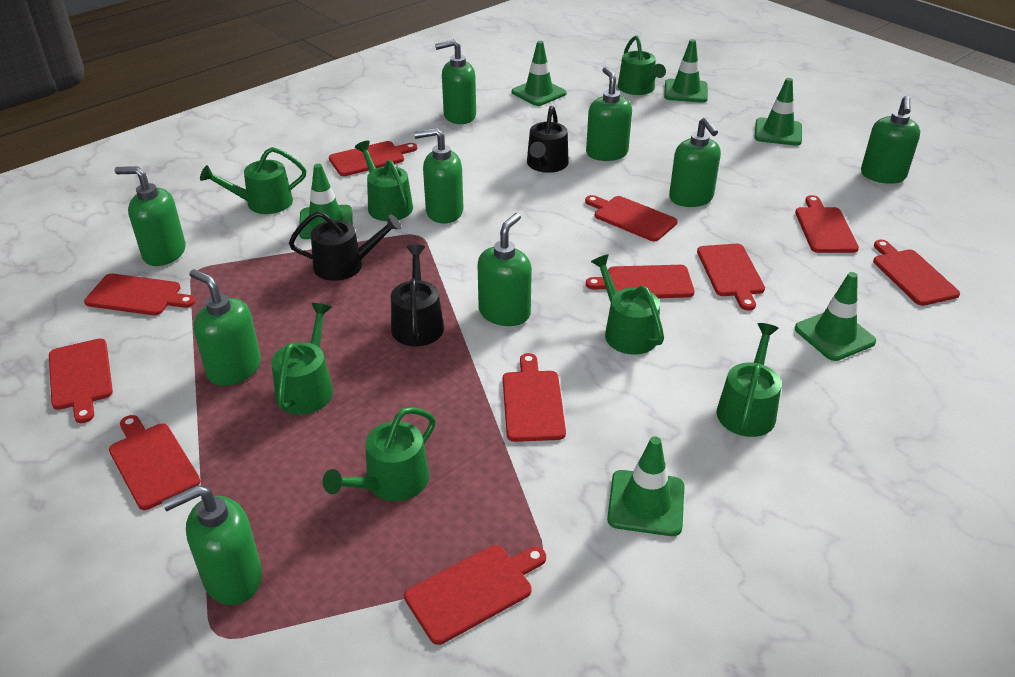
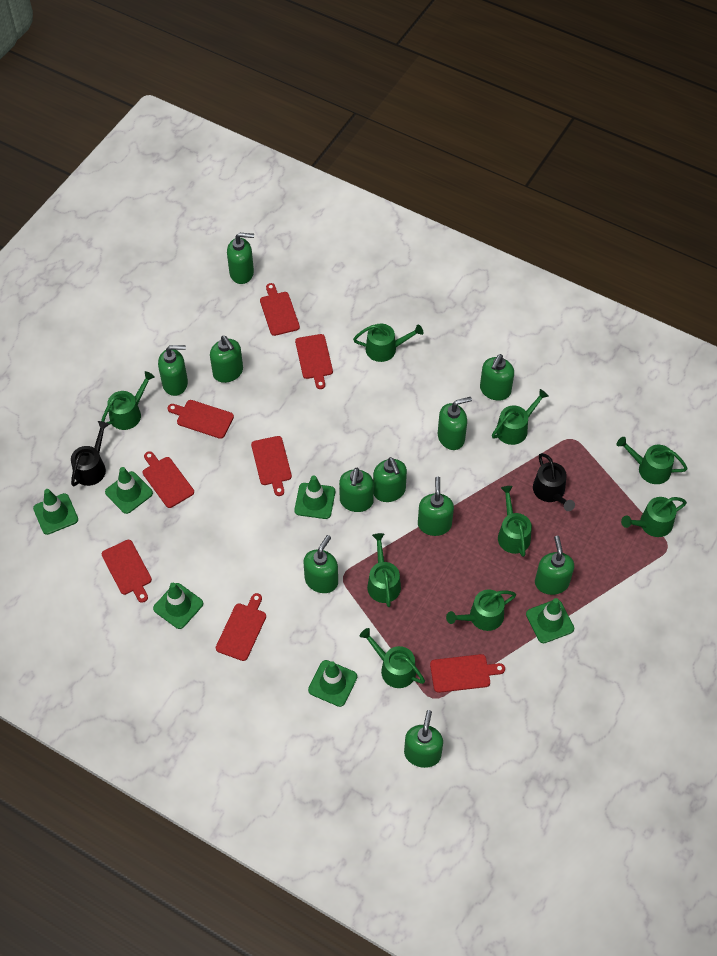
black watering can: 3 -> 2
green soap dispenser: 9 -> 11
green watering can: 7 -> 9
red cutting board: 11 -> 8

